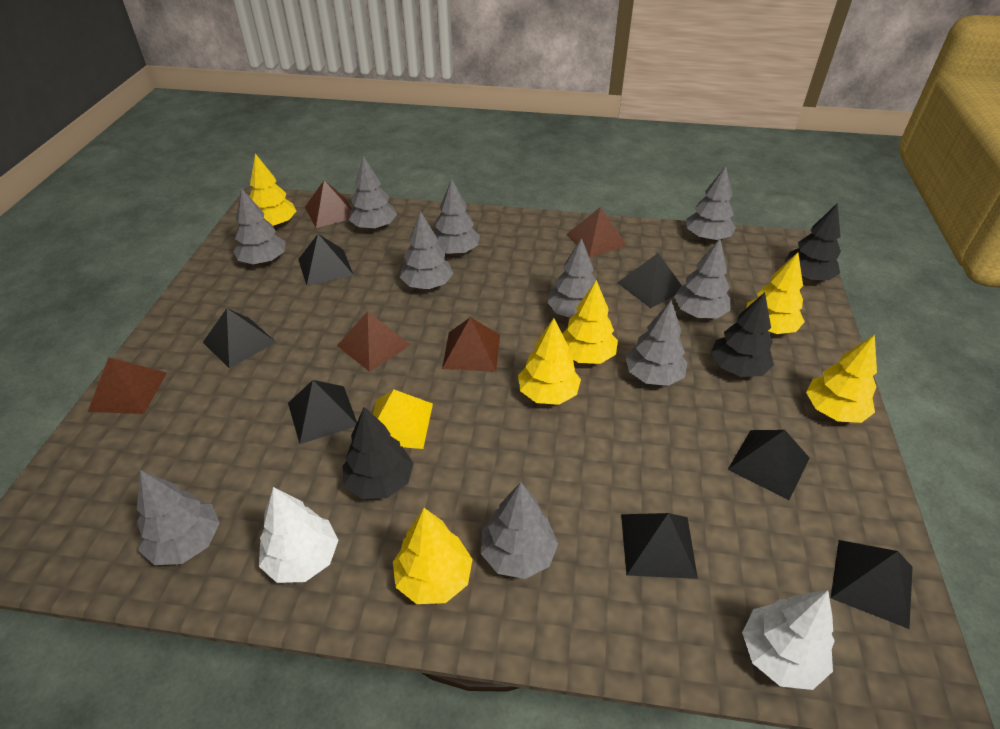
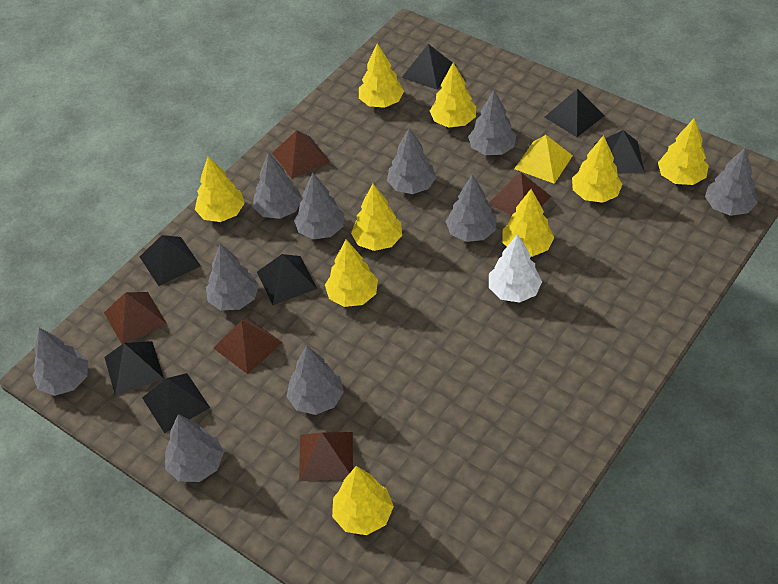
black tree: 3 -> 0
white tree: 2 -> 1
yellow tree: 6 -> 9

